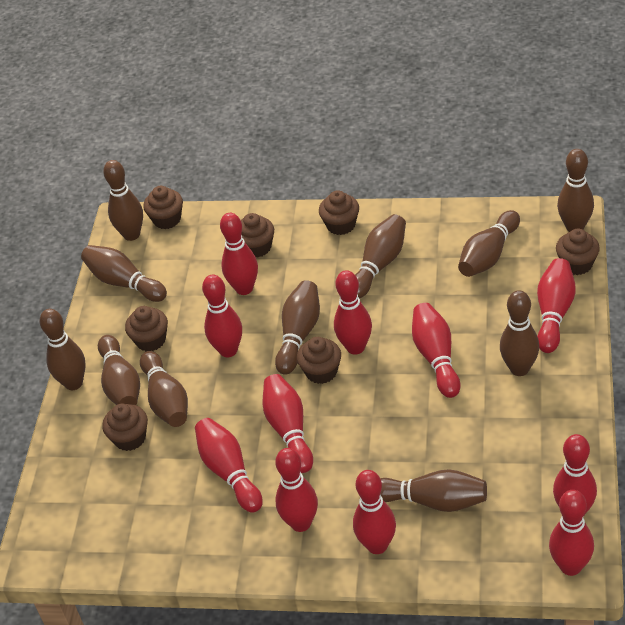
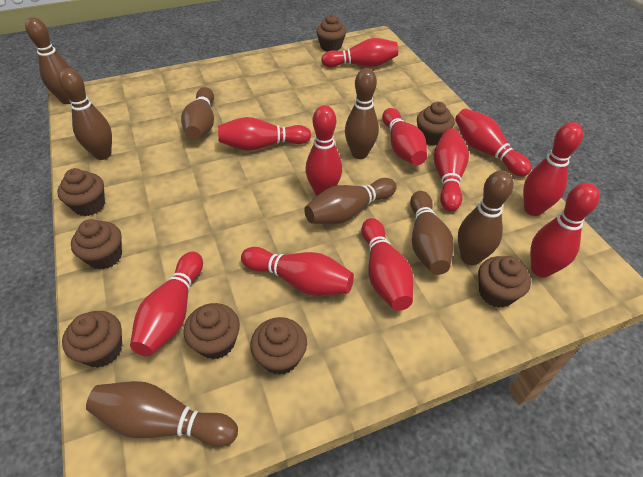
brown bowling pin: 11 -> 8
brown cupcake: 7 -> 8

